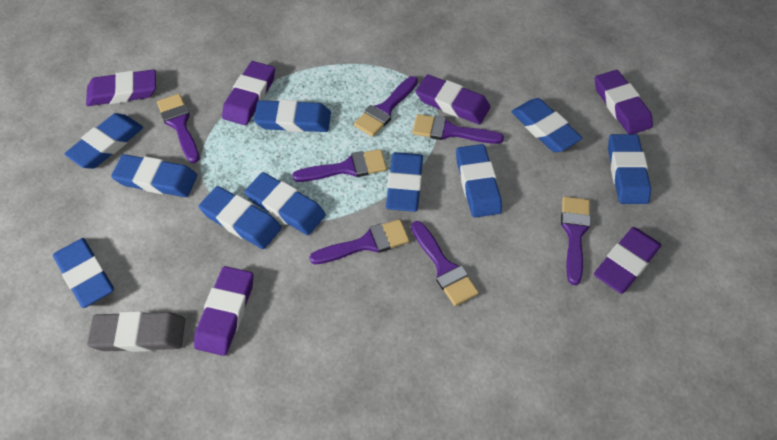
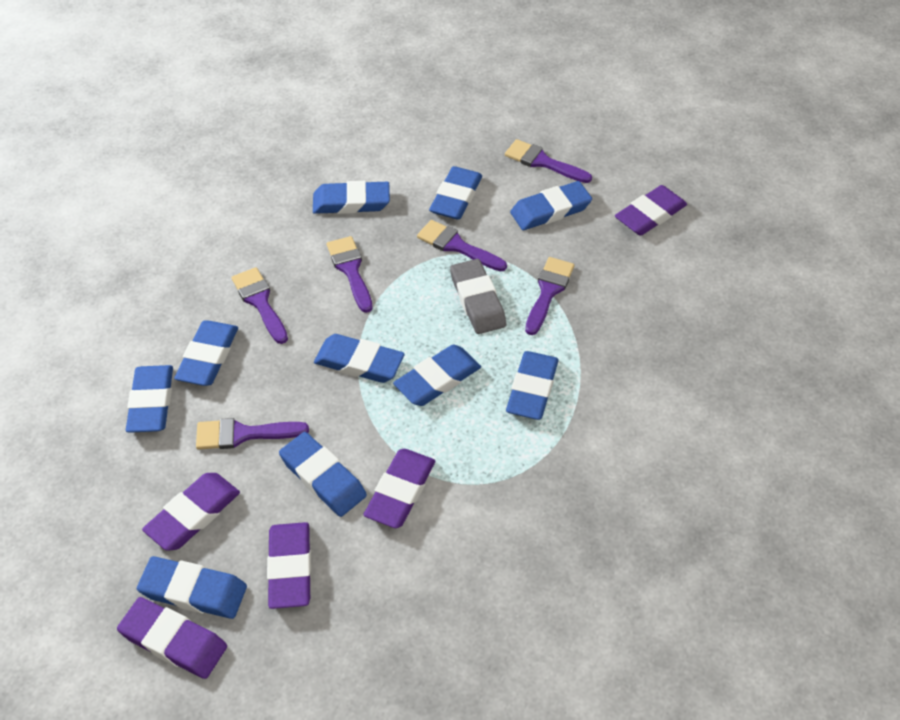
purple brush: 7 -> 6
purple eraser: 6 -> 5

